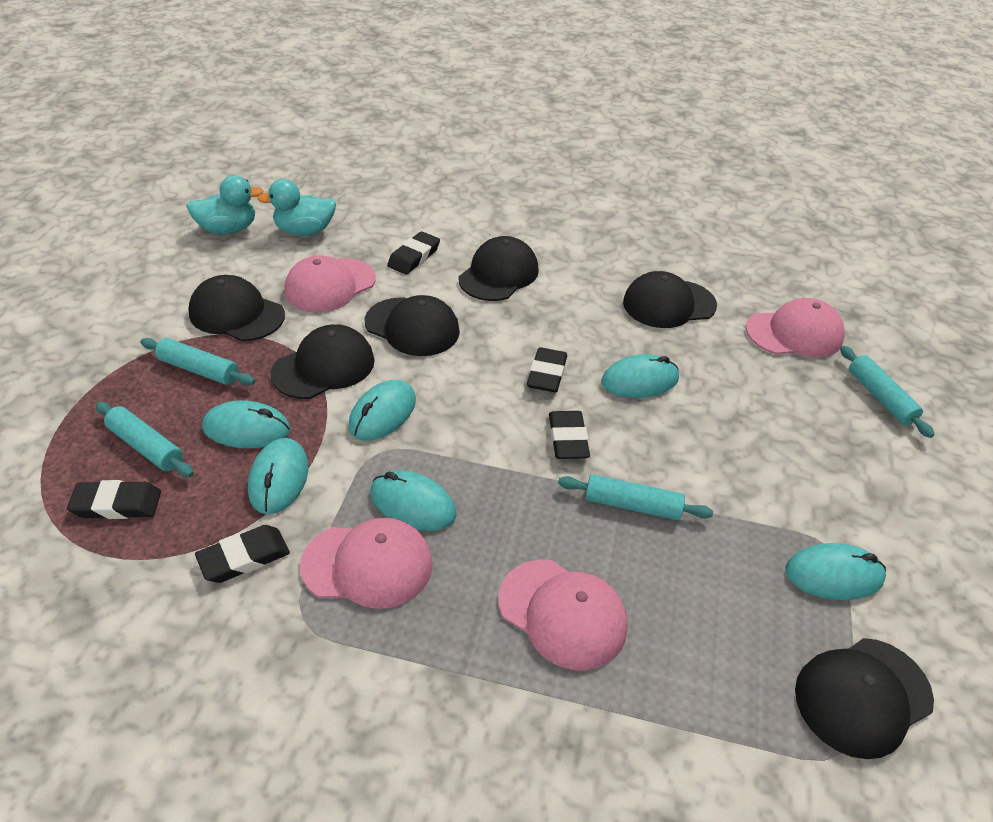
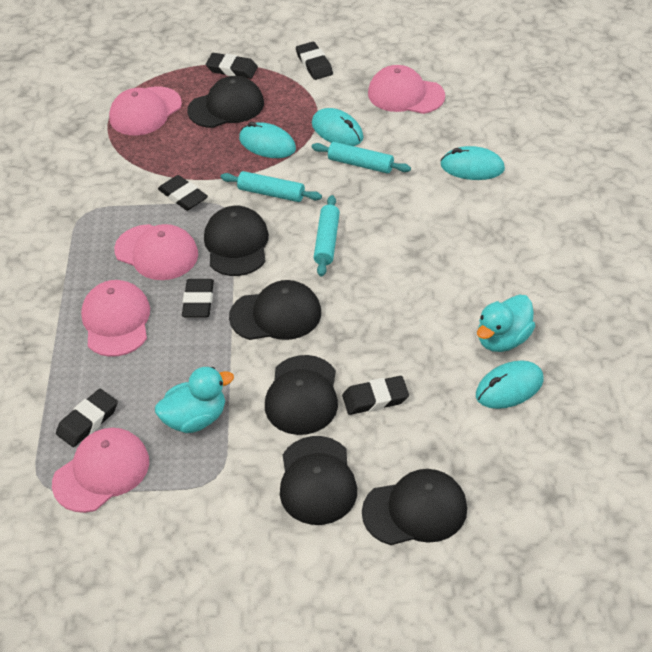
black eraser: 5 -> 6
pink cap: 4 -> 5
turquoise mouse: 6 -> 4
turquoise rolling pin: 4 -> 3

